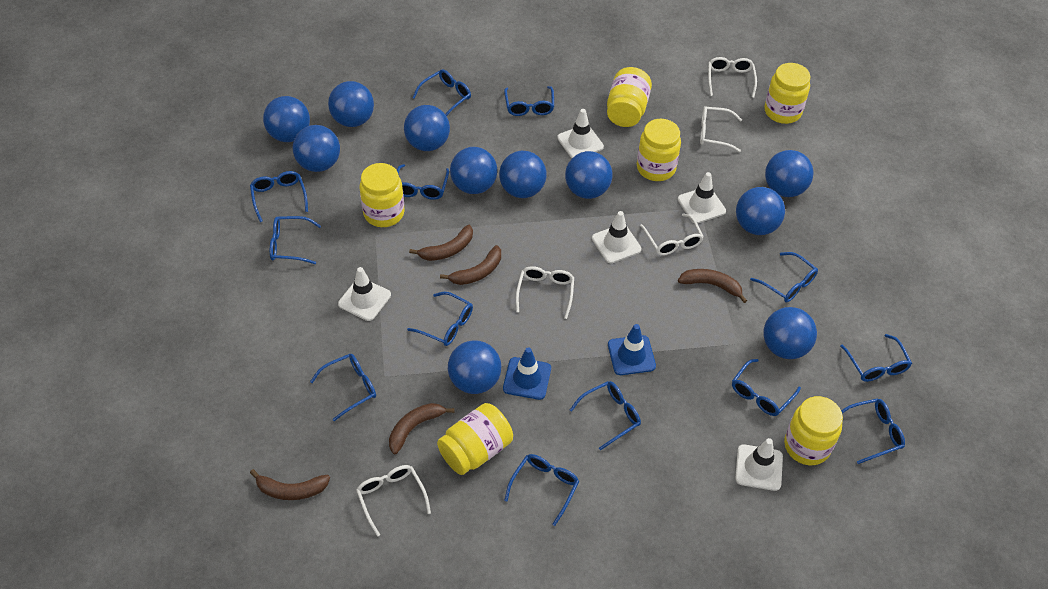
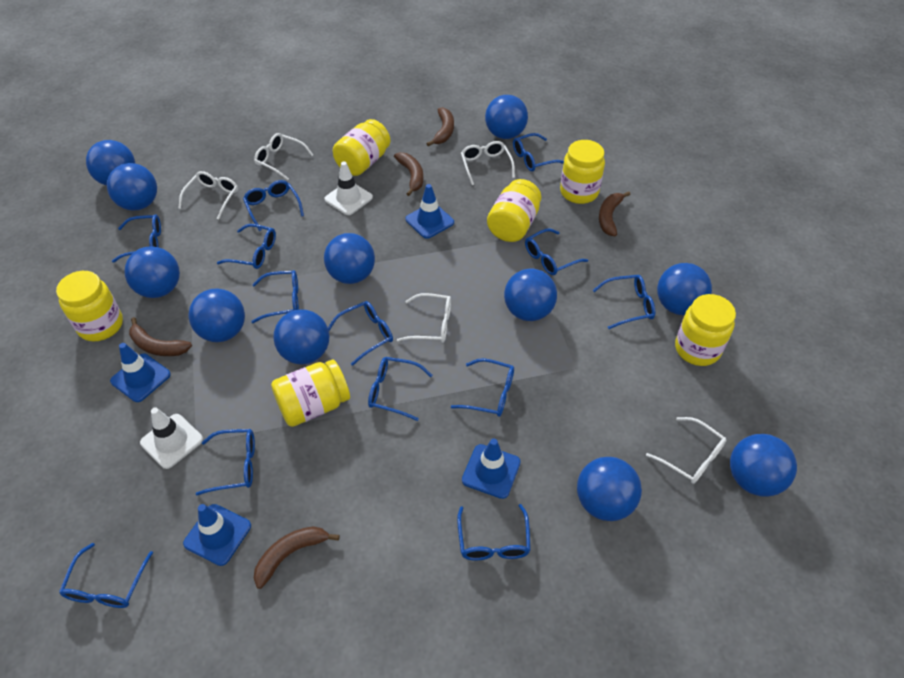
blue traffic cone: 2 -> 4
white traffic cone: 5 -> 2

